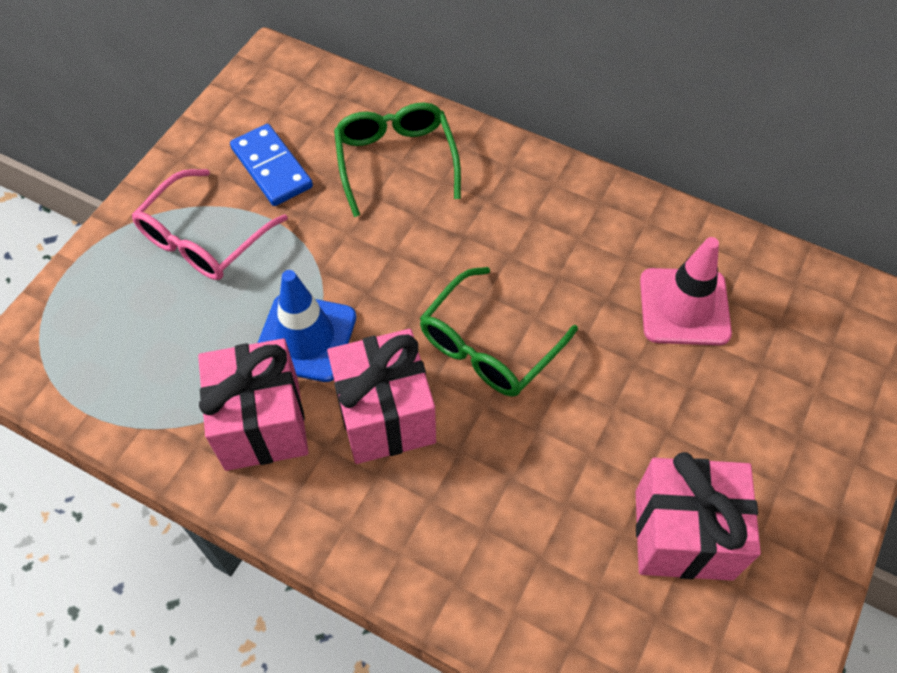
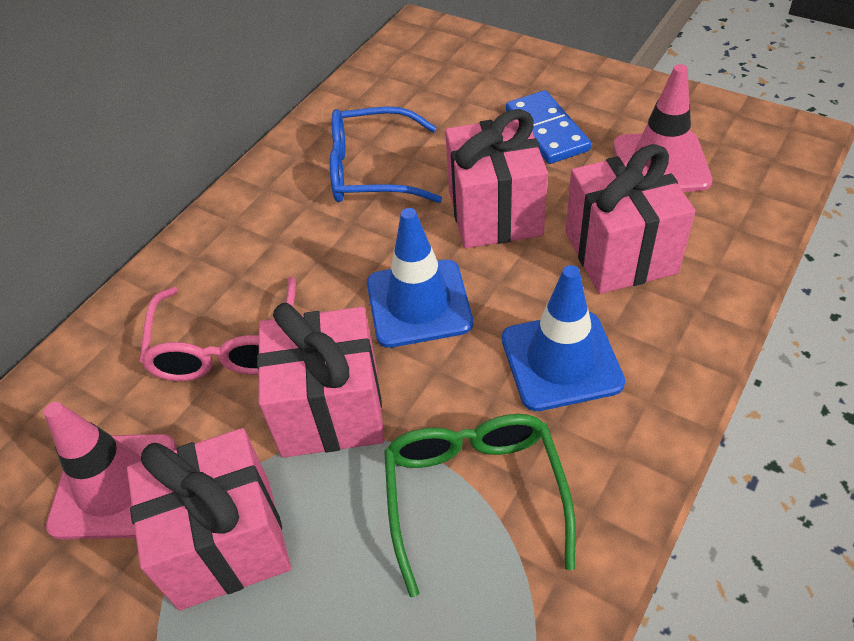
blue glasses: 0 -> 1
blue traffic cone: 1 -> 2
green glasses: 2 -> 1
pink gift: 3 -> 4
pink traffic cone: 1 -> 2

